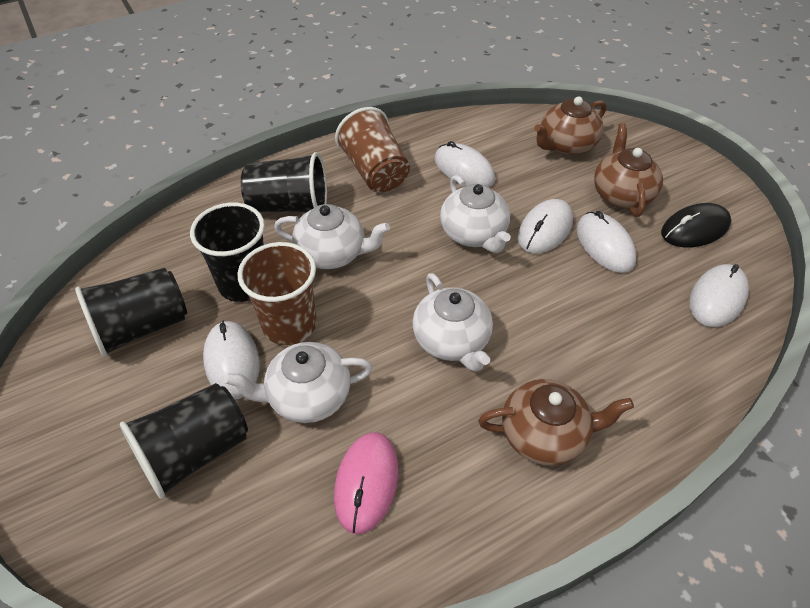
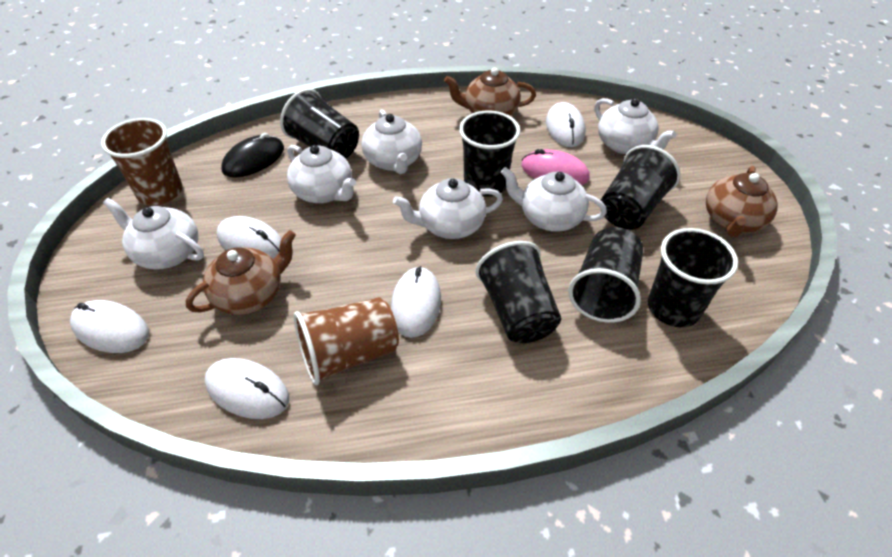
black cup: 4 -> 6
white teapot: 4 -> 6

